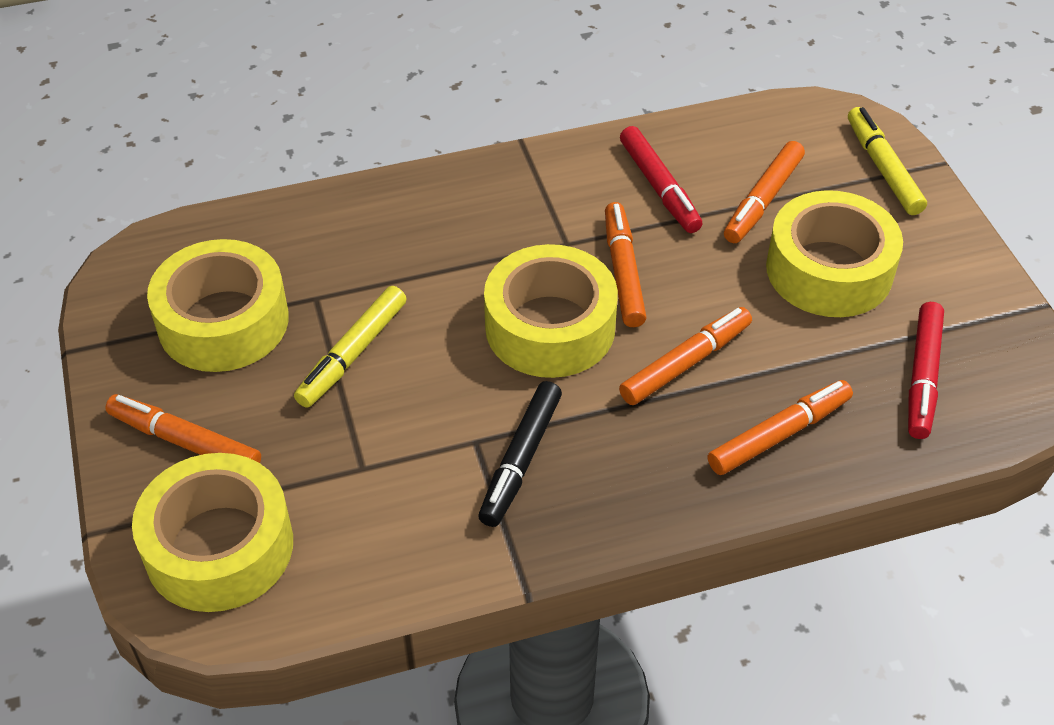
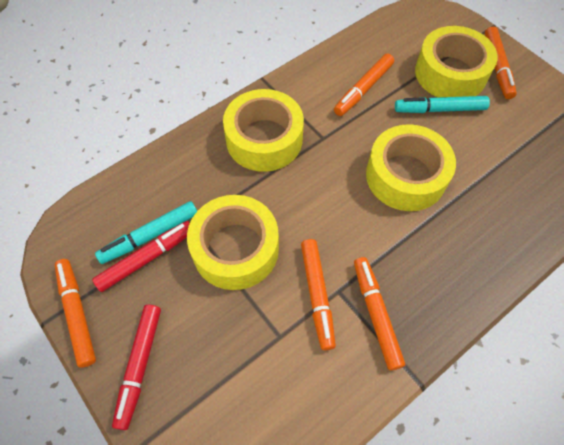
black marker: 1 -> 0
turquoise marker: 0 -> 2
yellow marker: 2 -> 0

